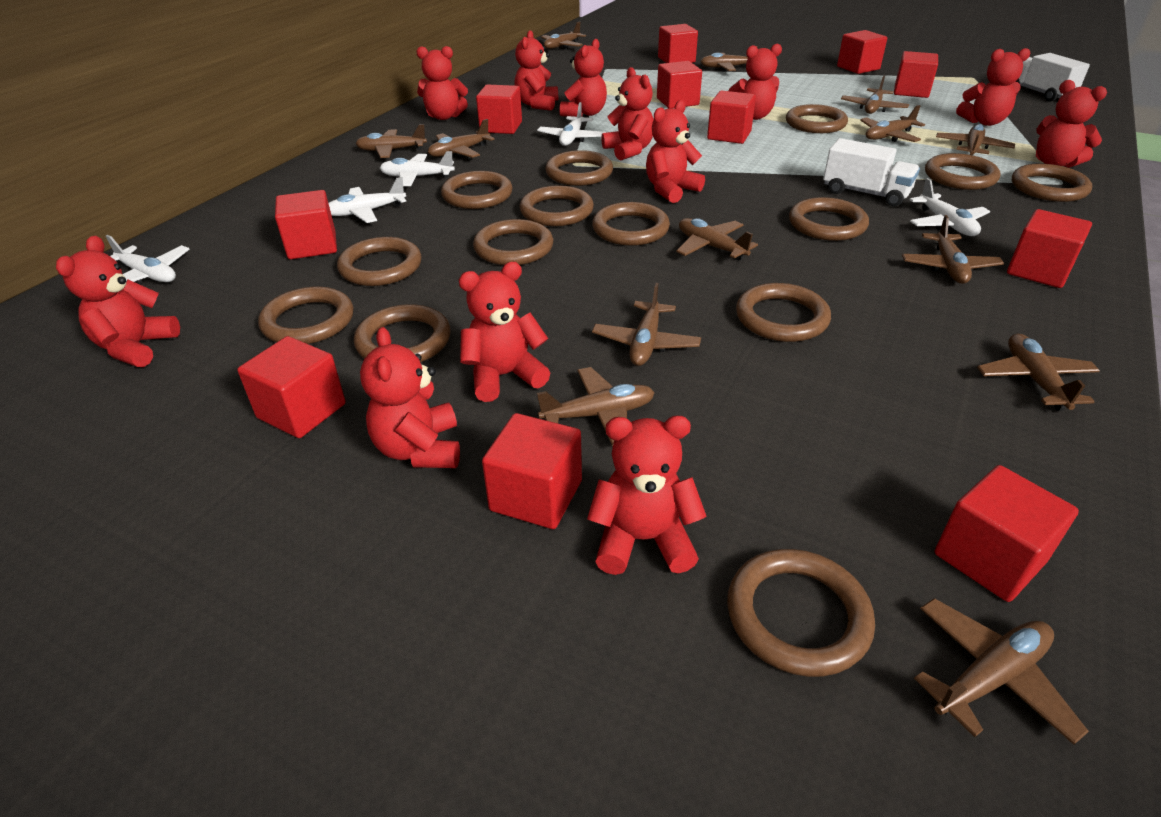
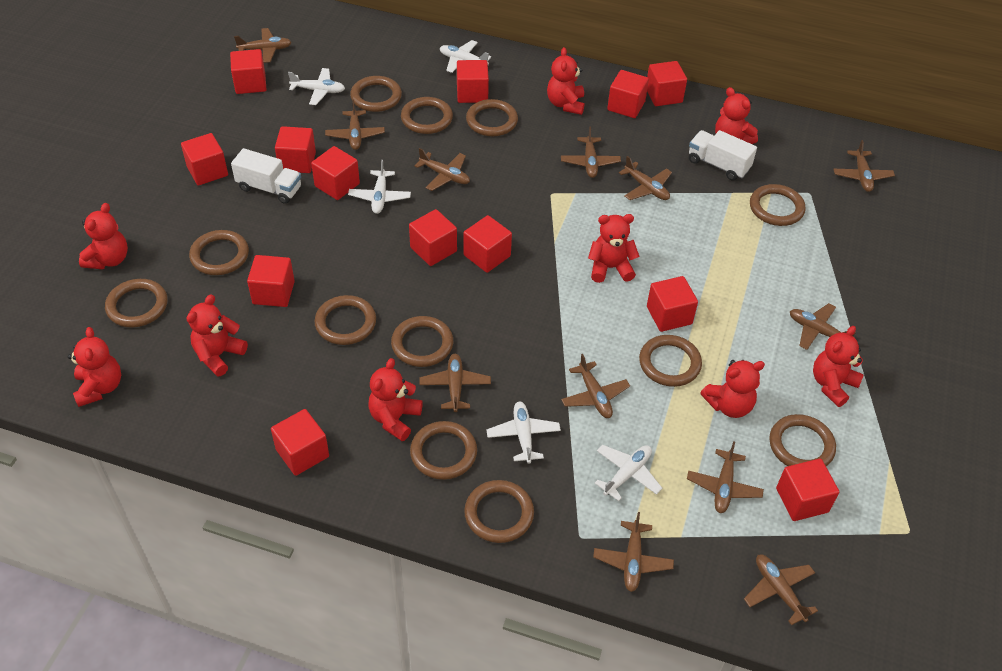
brown plane: 13 -> 12
brown ring: 14 -> 12
red cube: 11 -> 13
red teddy bear: 12 -> 9

